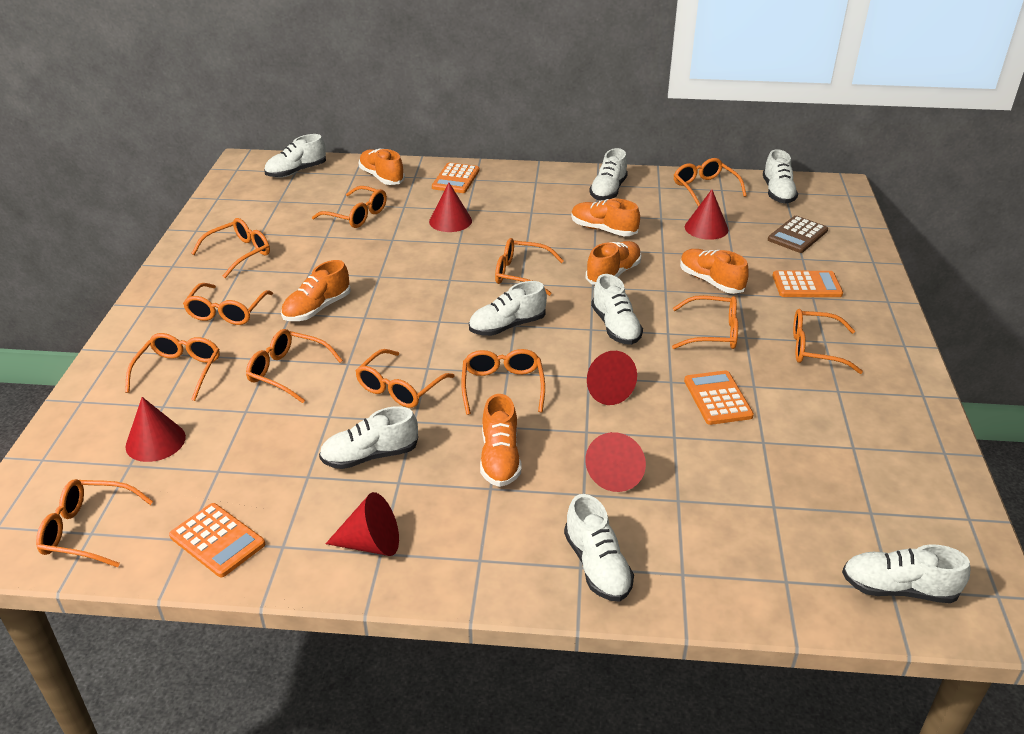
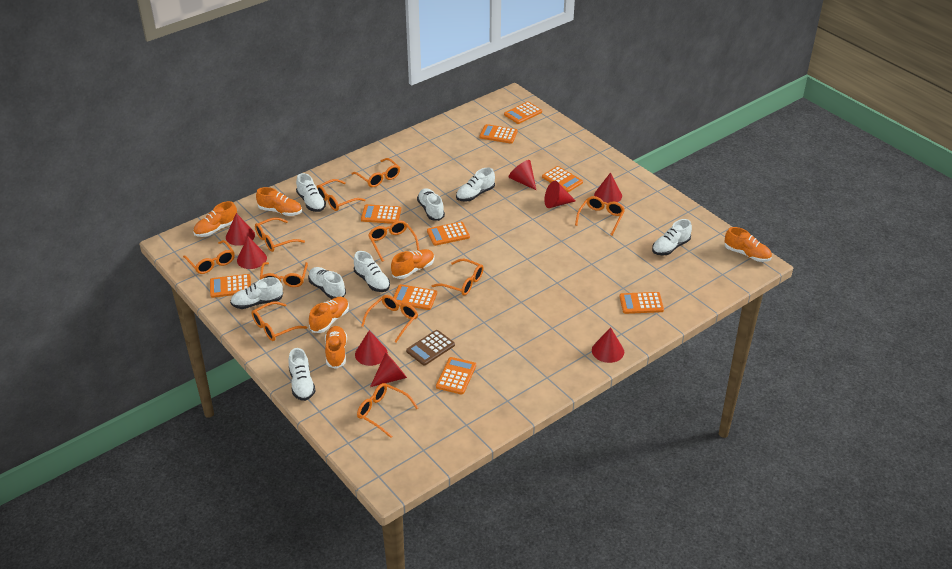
orange calculator: 4 -> 9
orange glasses: 12 -> 11
red cone: 6 -> 8

